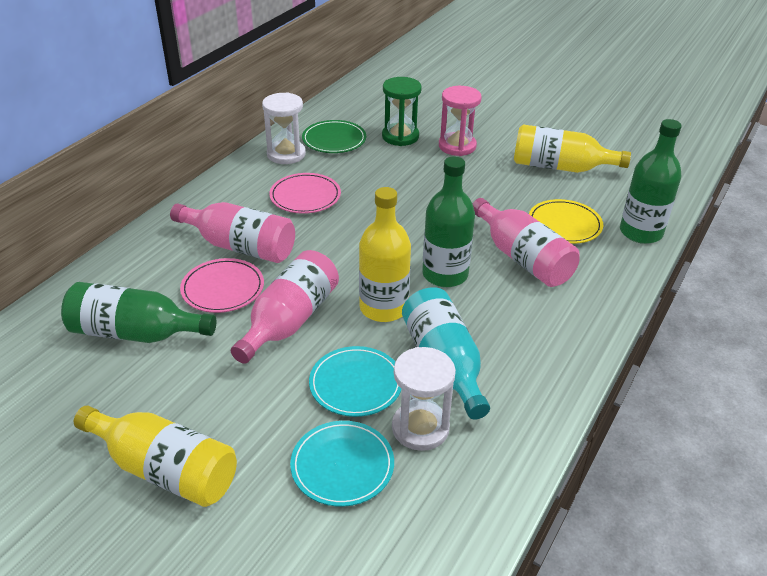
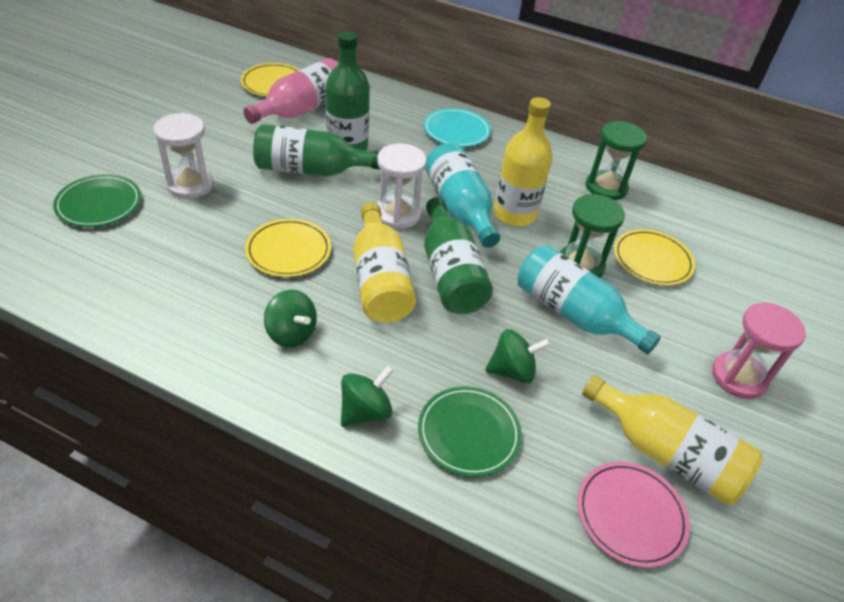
green hourglass: 1 -> 2
green plate: 1 -> 2
green spinning top: 0 -> 3
pink bottle: 3 -> 1
pink plate: 2 -> 1
turquoise bottle: 1 -> 2
turquoise plate: 2 -> 1
yellow plate: 1 -> 3

